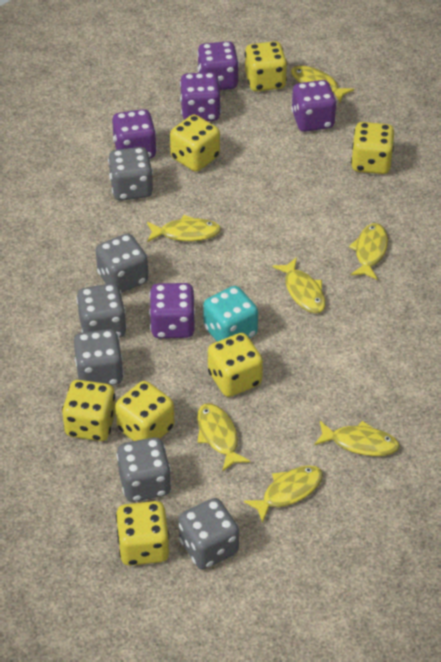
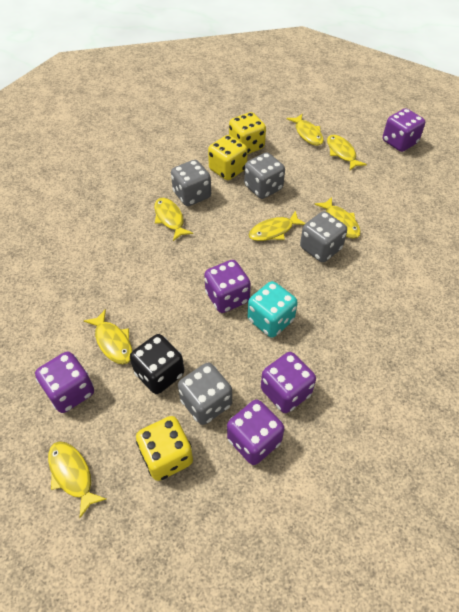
black dice: 0 -> 1
grey dice: 6 -> 4
yellow dice: 7 -> 3

